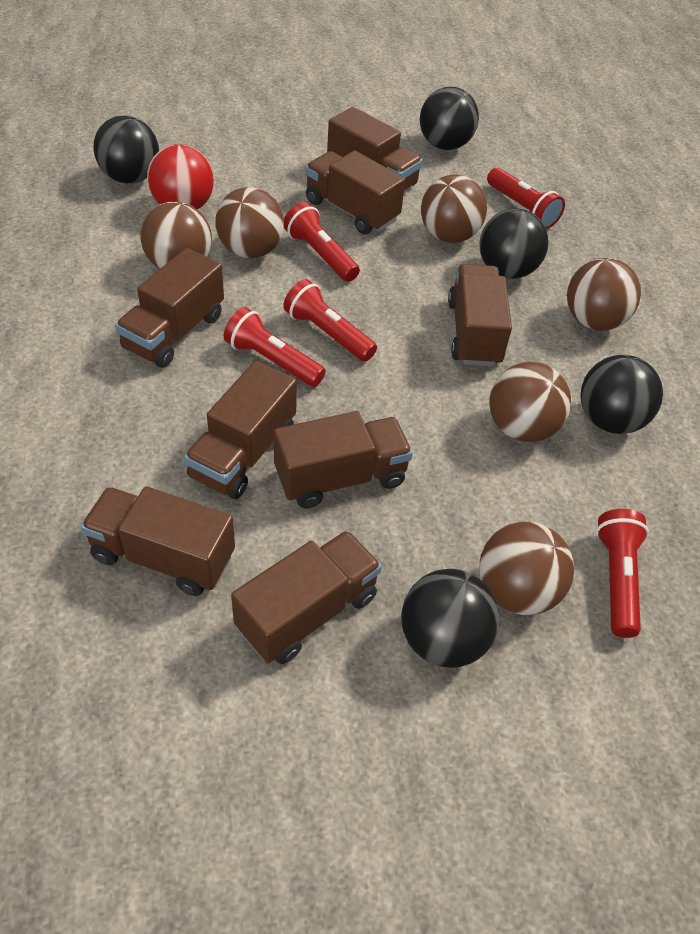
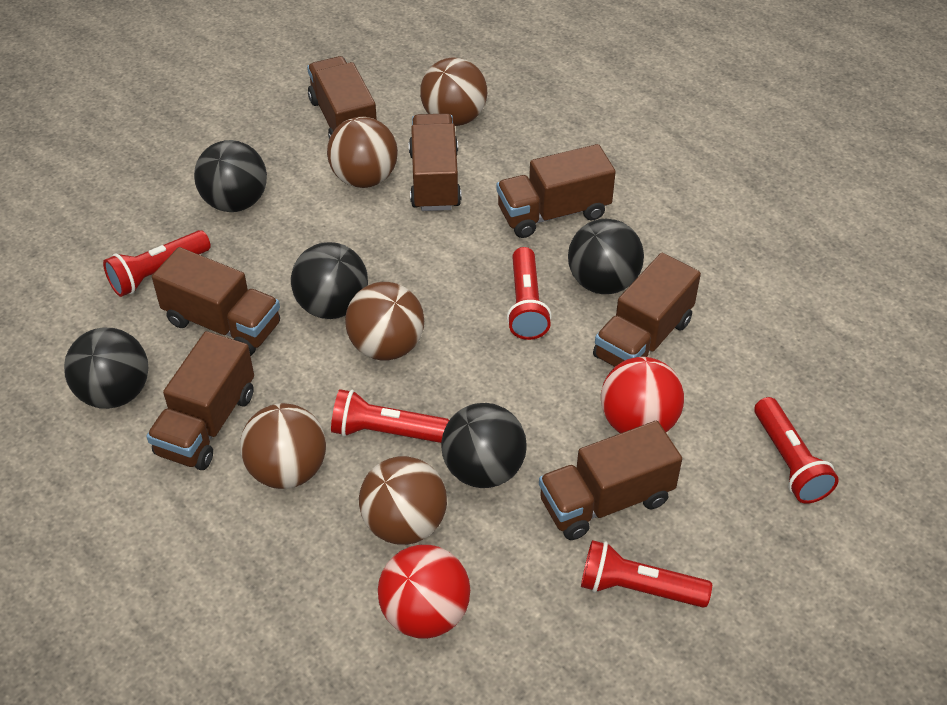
brown ball: 6 -> 5
brown truck: 8 -> 7
red ball: 1 -> 2

